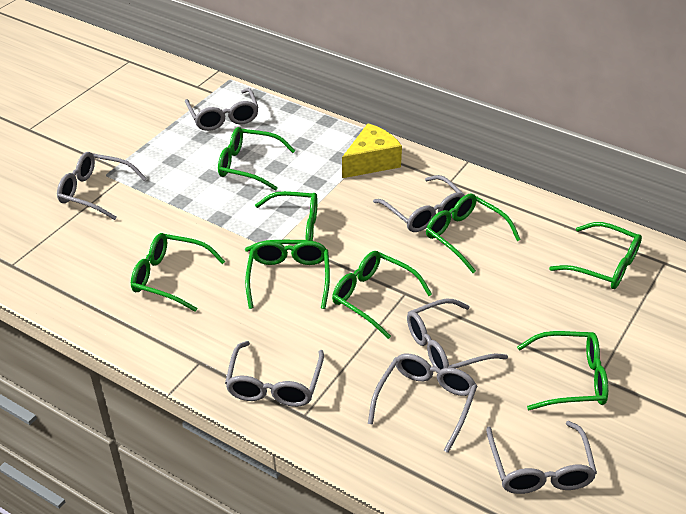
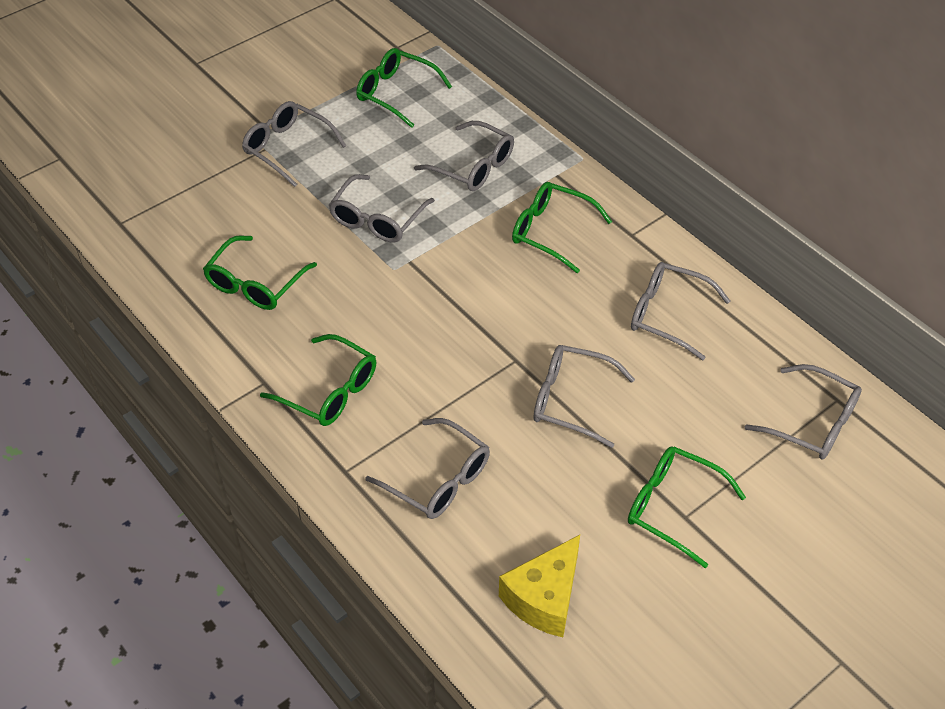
green glasses: 8 -> 5

